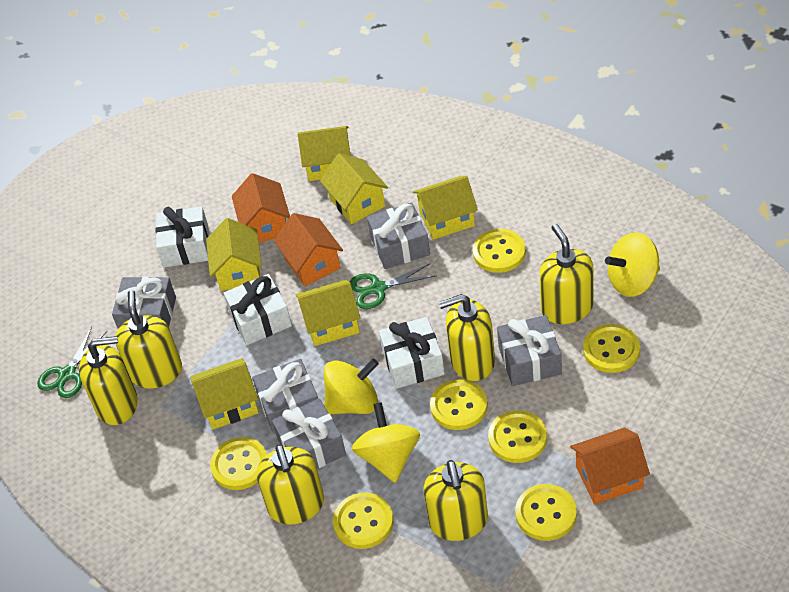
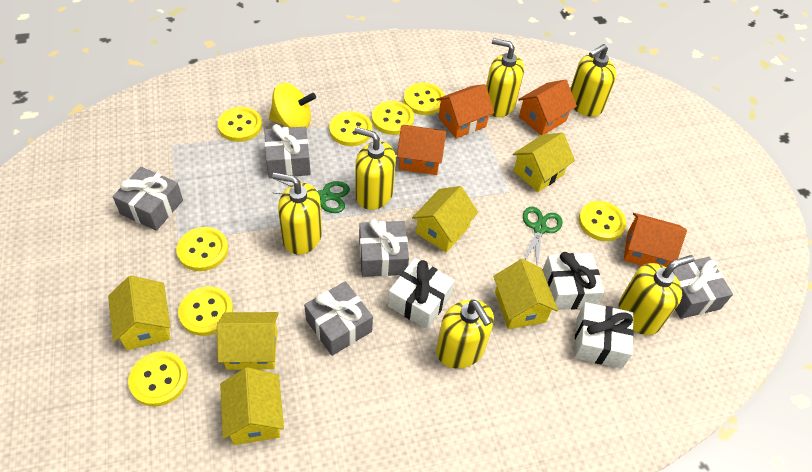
orange house: 3 -> 4
yellow button: 7 -> 8
yellow spinning top: 3 -> 1

